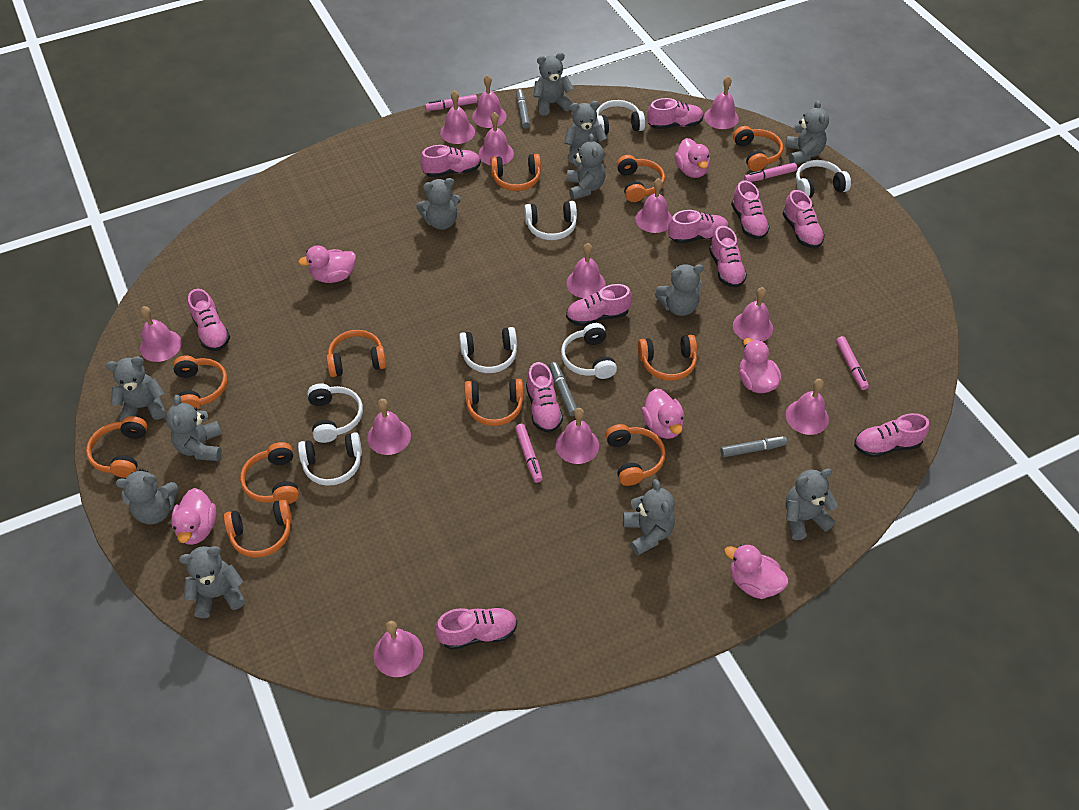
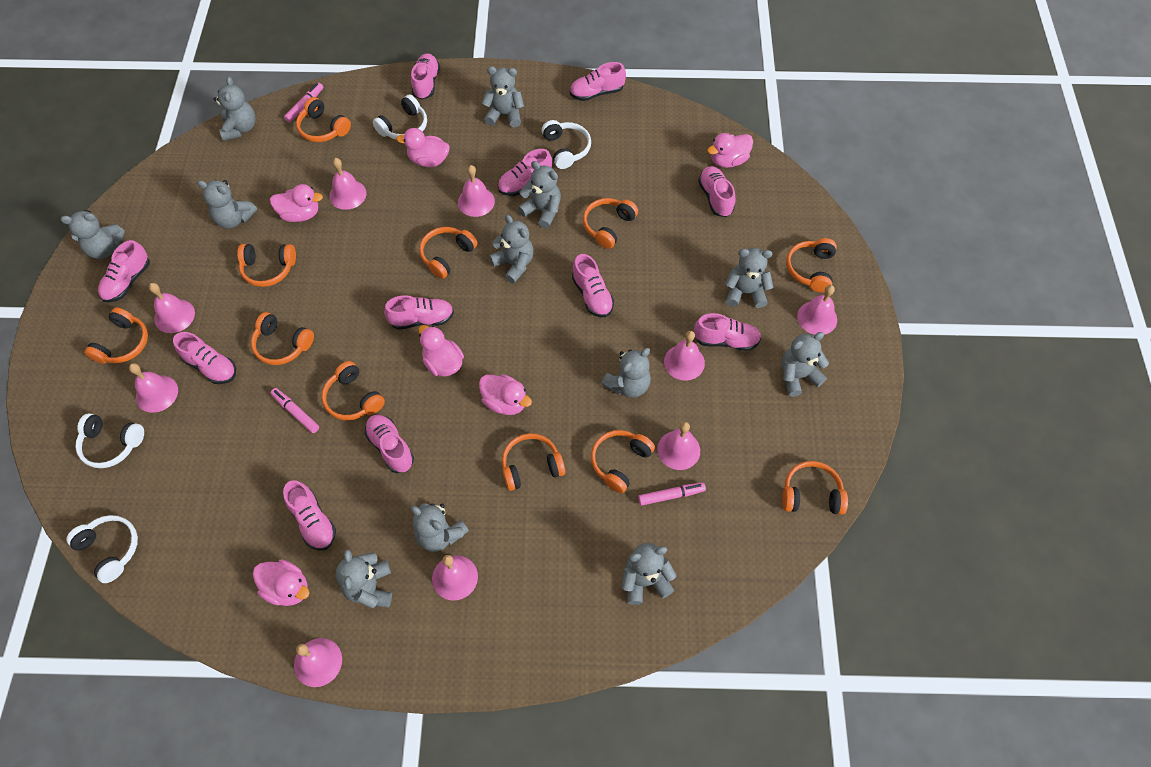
grey marker: 3 -> 0
pink bell: 12 -> 9
pink marker: 4 -> 3
white headphones: 7 -> 4

